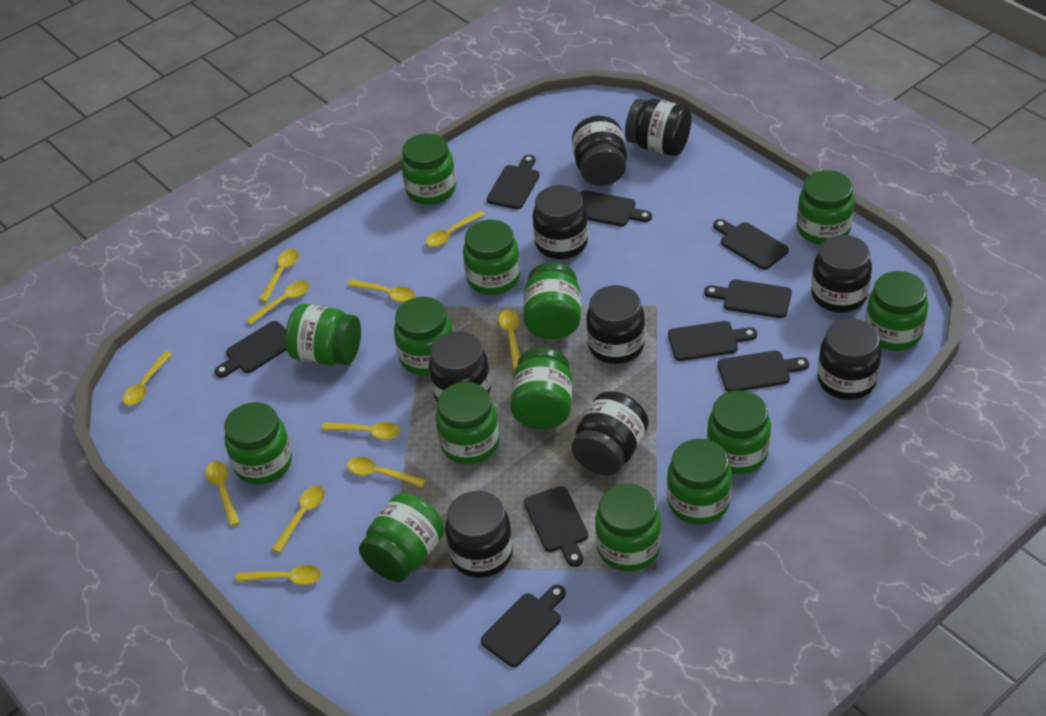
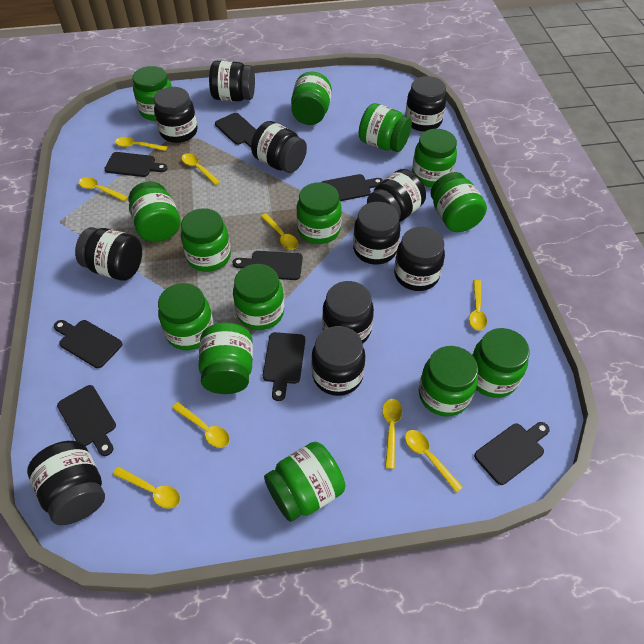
black cutting board: 9 -> 8
black jar: 9 -> 11
yellow spoon: 11 -> 9

